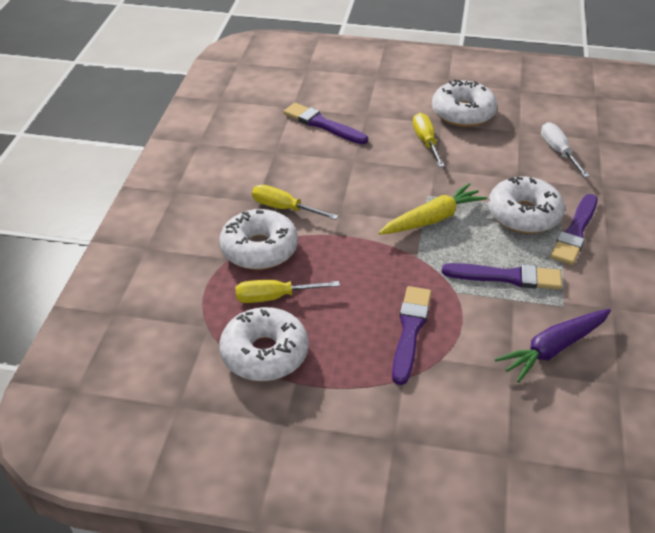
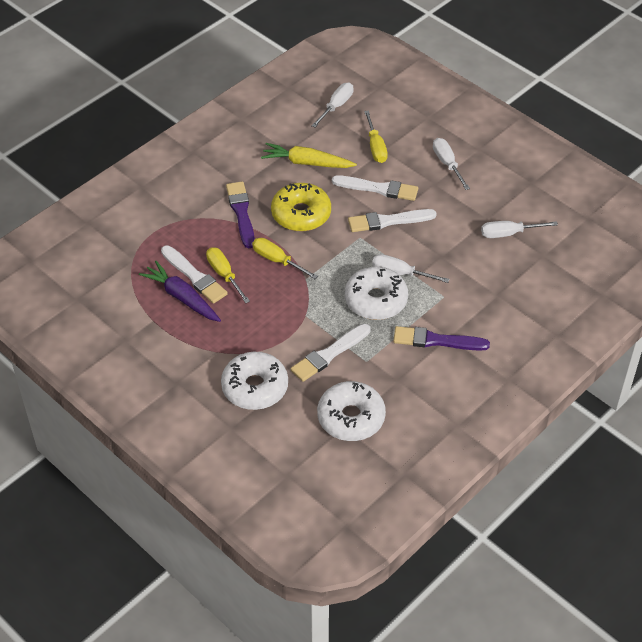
purple brush: 4 -> 2
white brush: 0 -> 4
white donut: 4 -> 3
white screwdriver: 1 -> 4
yellow donut: 0 -> 1

